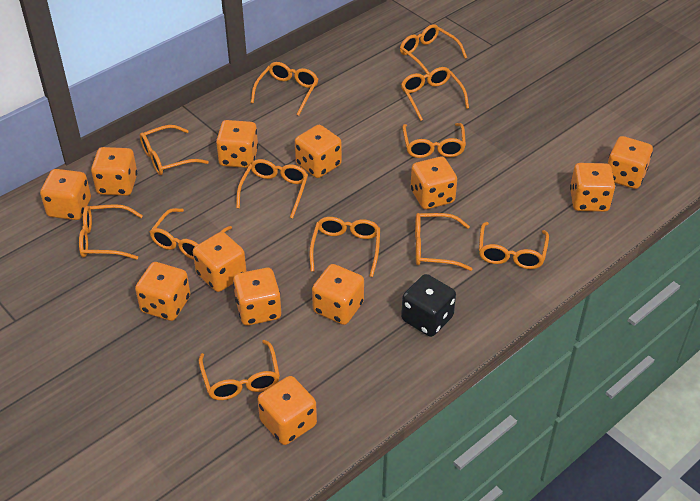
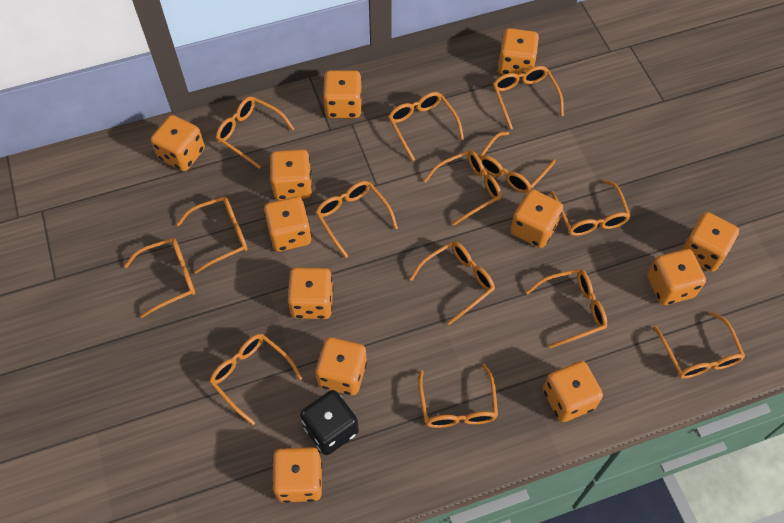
orange glasses: 12 -> 14

